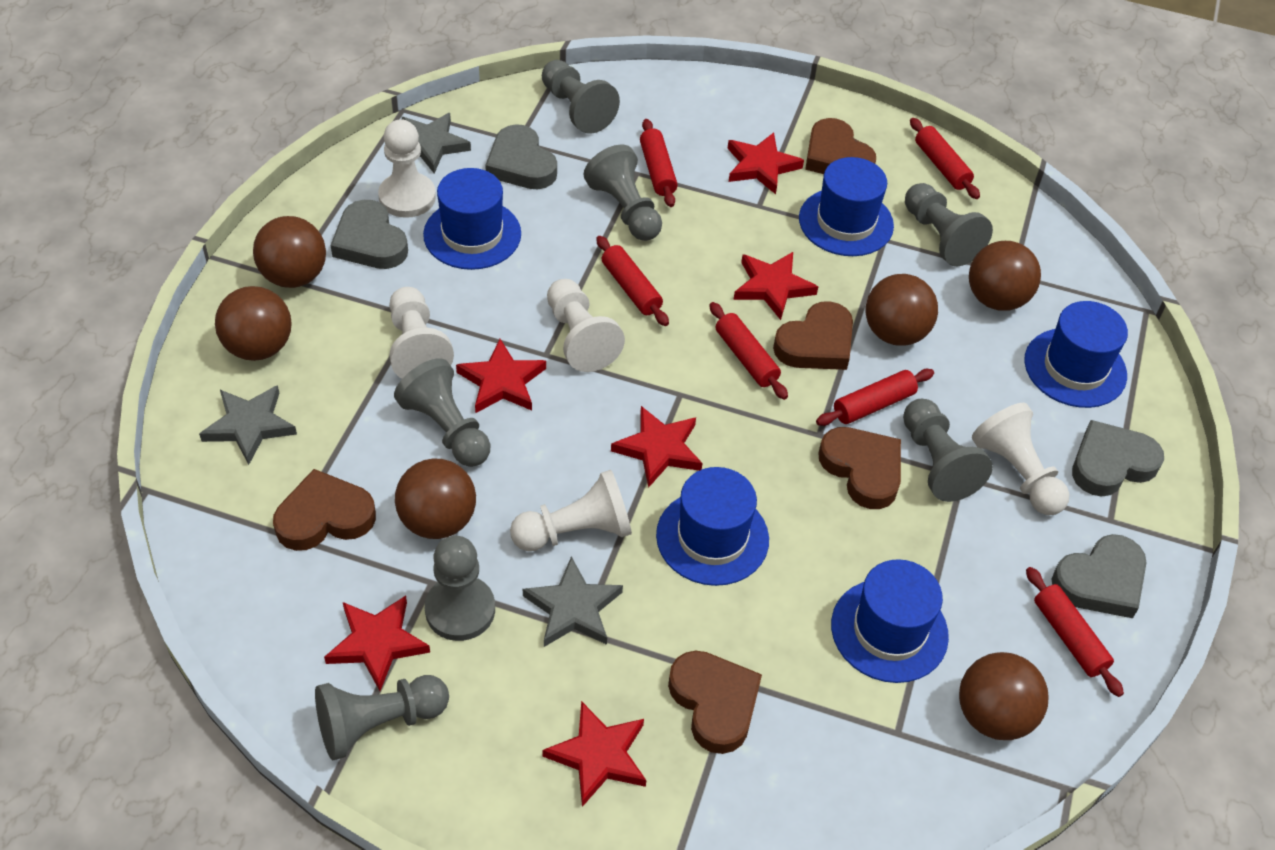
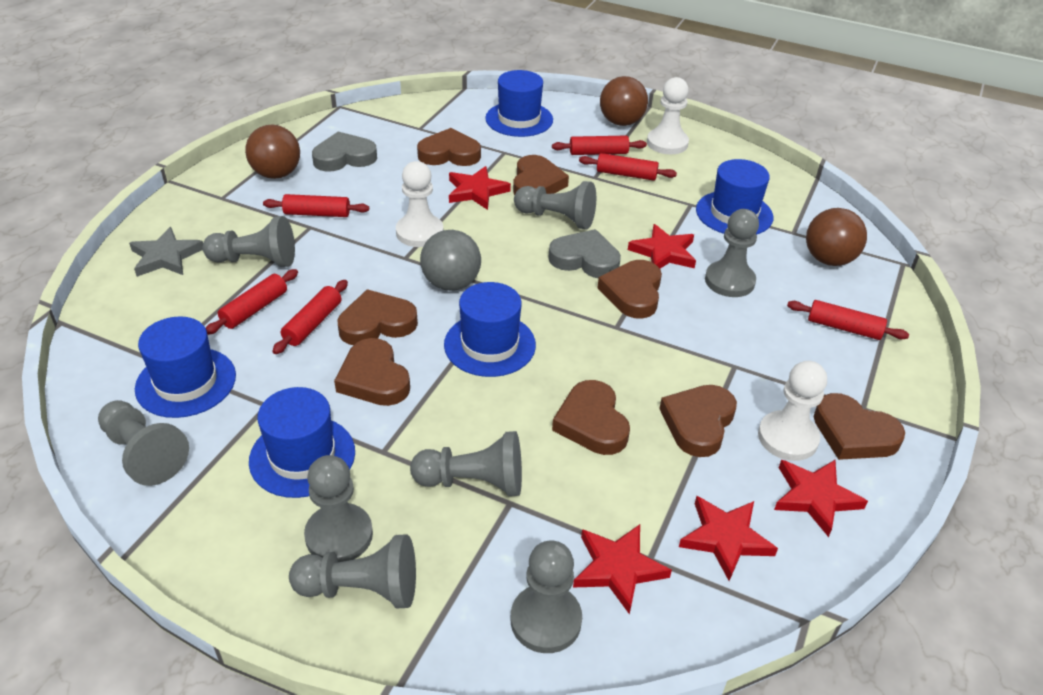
brown ball: 6 -> 3
brown heart: 5 -> 8
grey ball: 0 -> 1
grey heart: 4 -> 2
grey pawn: 7 -> 8
grey star: 3 -> 1
red star: 6 -> 5
white pawn: 5 -> 3

